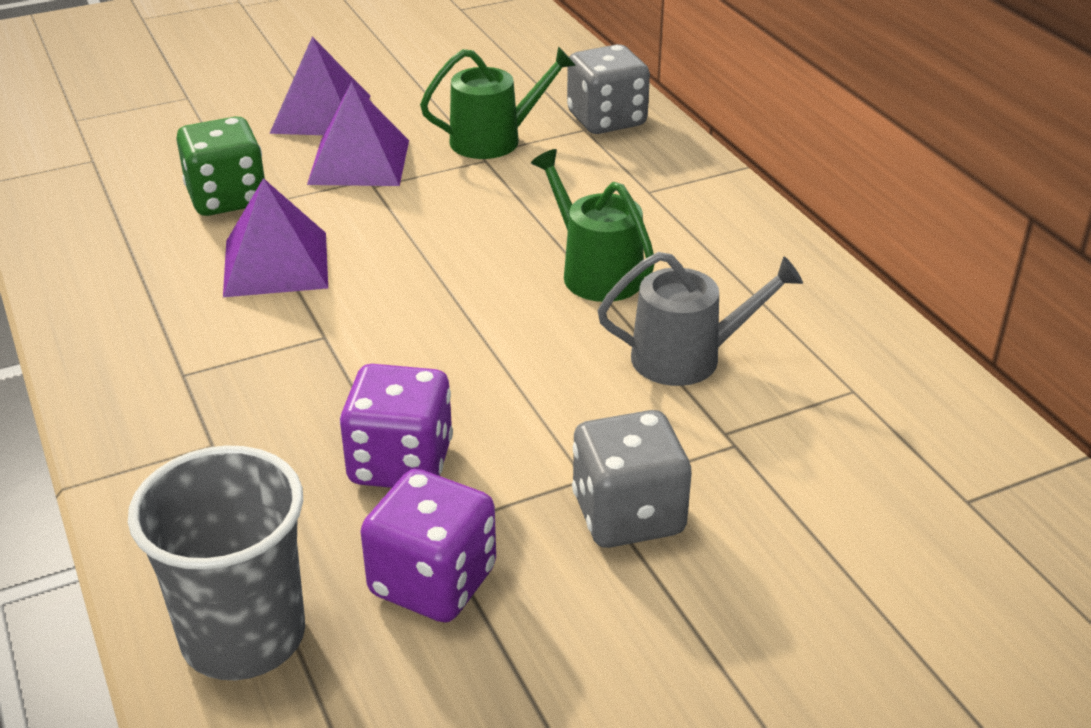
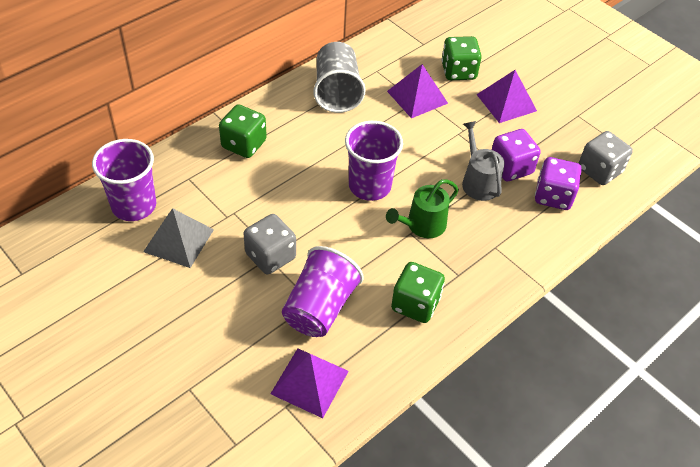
green dice: 1 -> 3
green watering can: 2 -> 1
grey pyramid: 0 -> 1
purple cup: 0 -> 3

